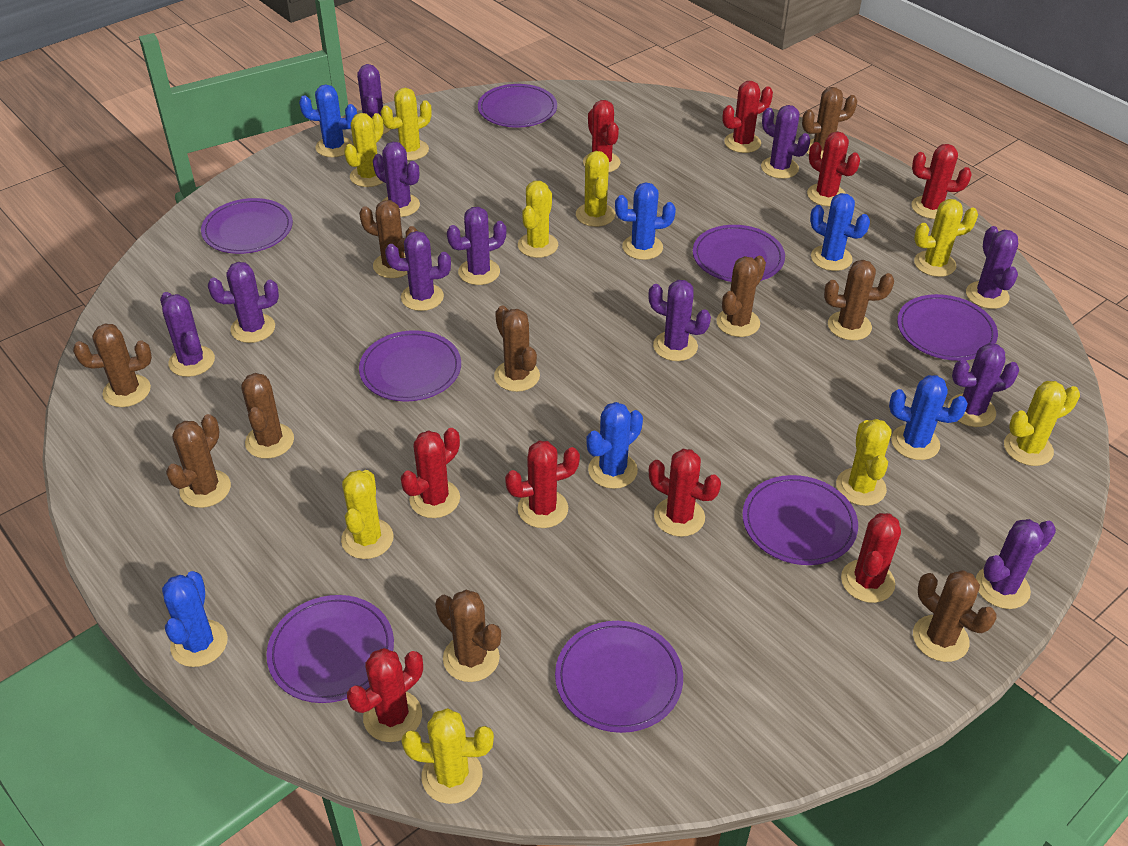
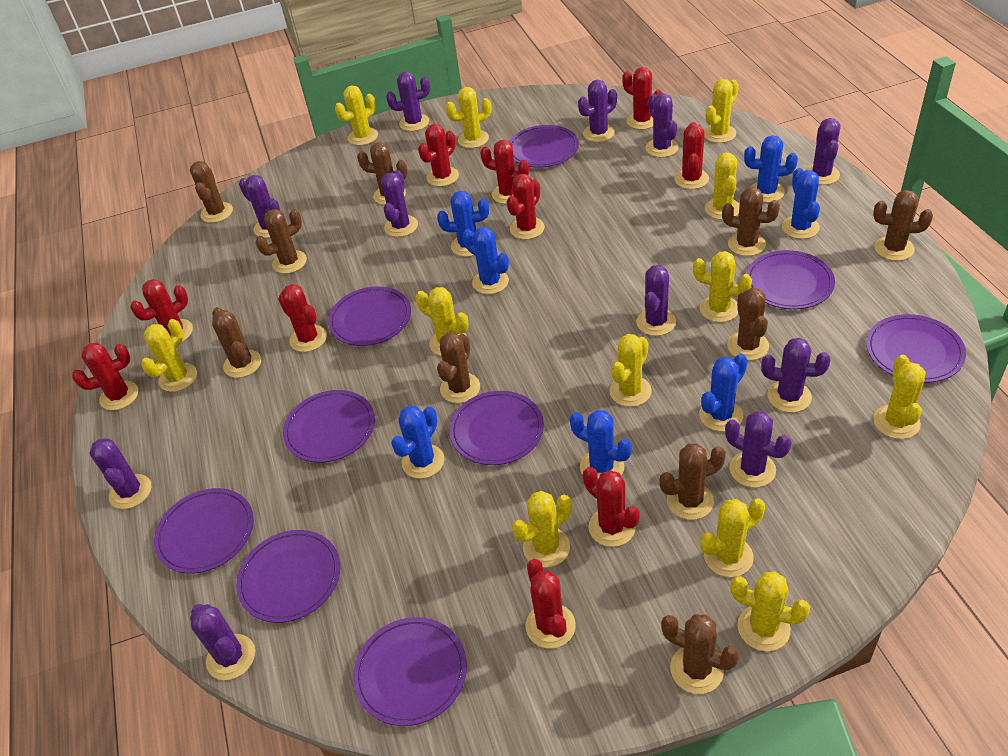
blue cactus: 6 -> 7
purple plate: 8 -> 9
red cactus: 9 -> 10
yellow cactus: 9 -> 12

